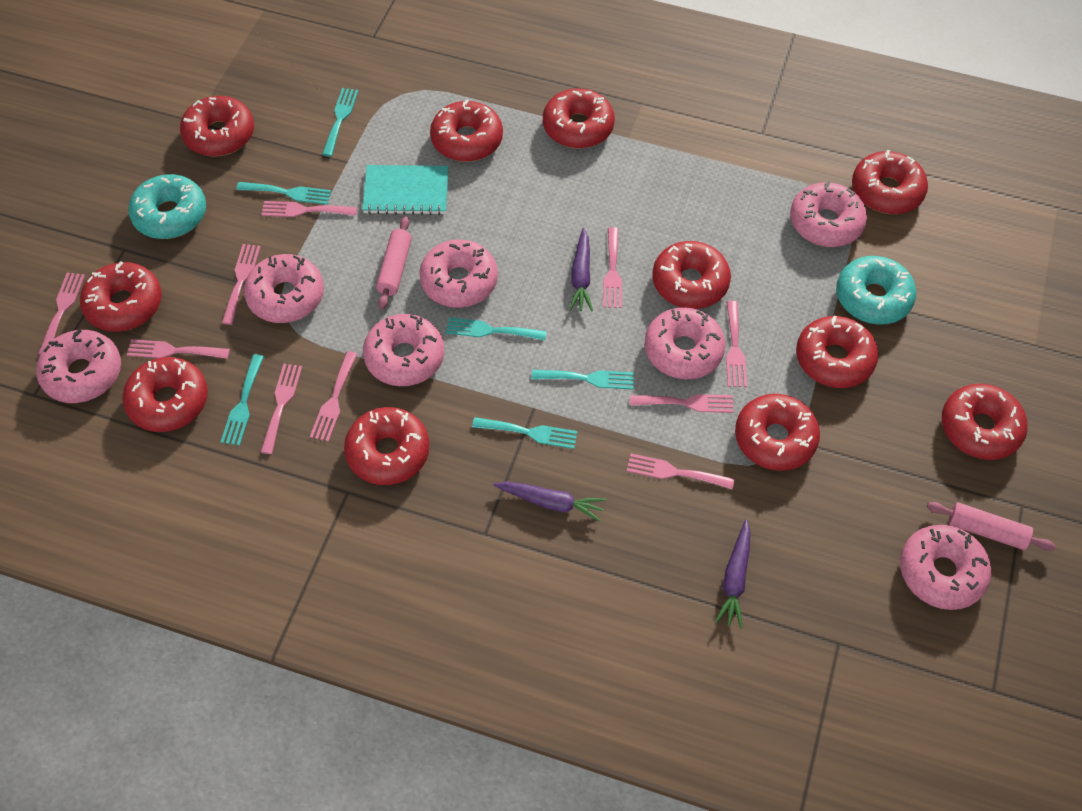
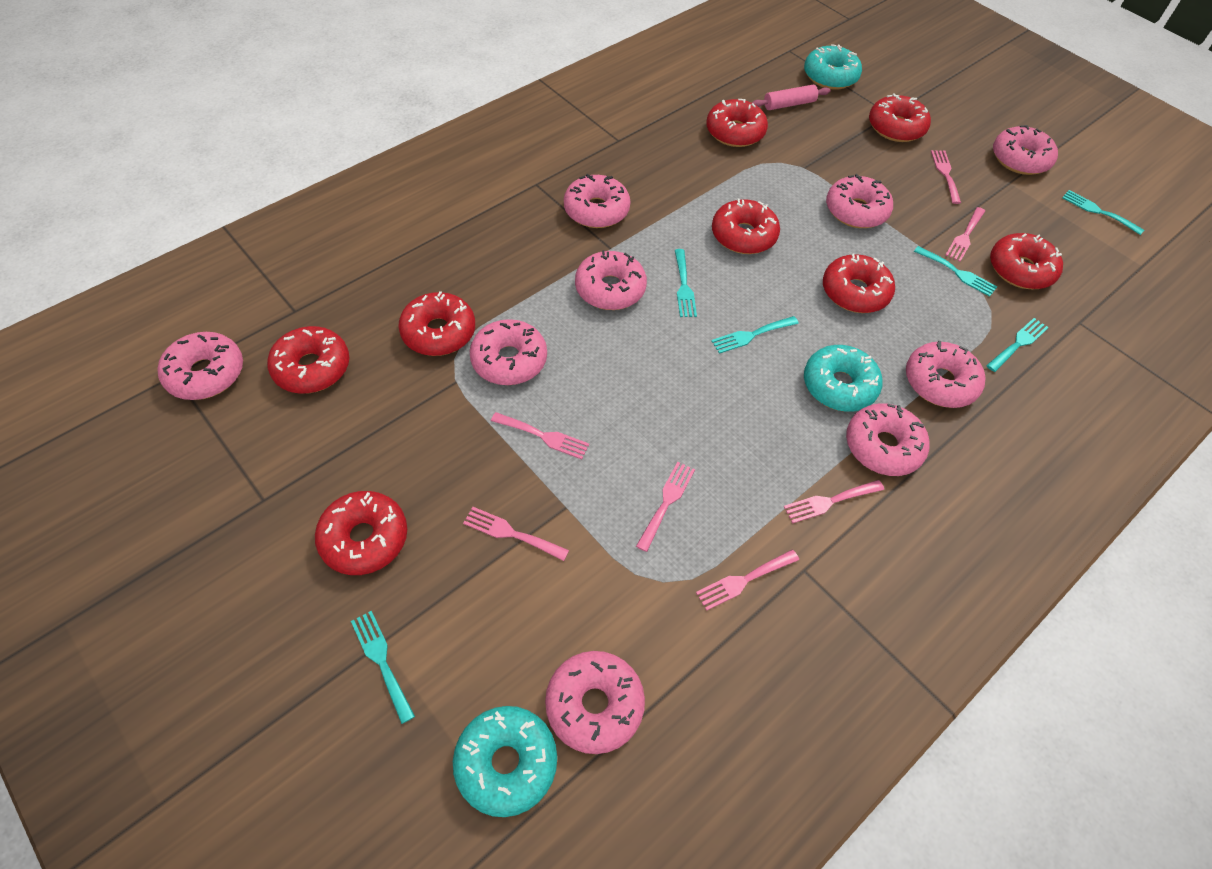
pink donut: 7 -> 9
pink fork: 10 -> 7
pink rolling pin: 2 -> 1
purple carrot: 3 -> 0
red donut: 11 -> 8
turquoise donut: 2 -> 3
turquoise notebook: 1 -> 0

